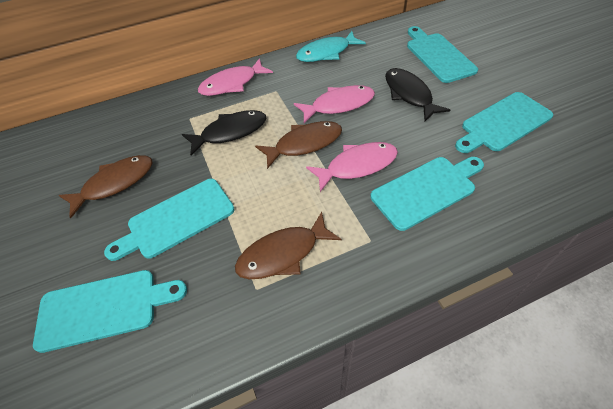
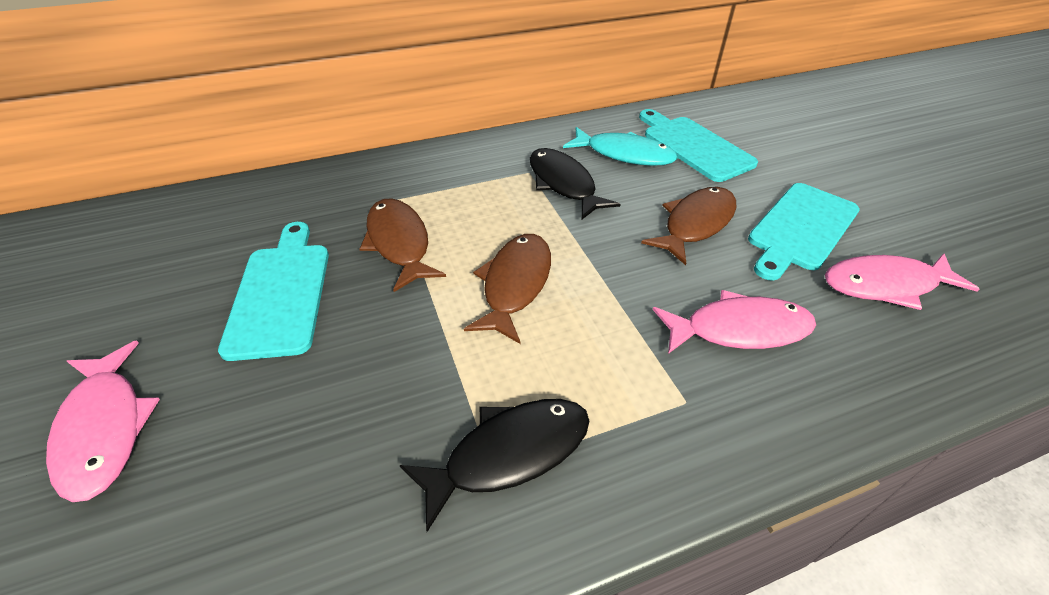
turquoise cutting board: 5 -> 3

